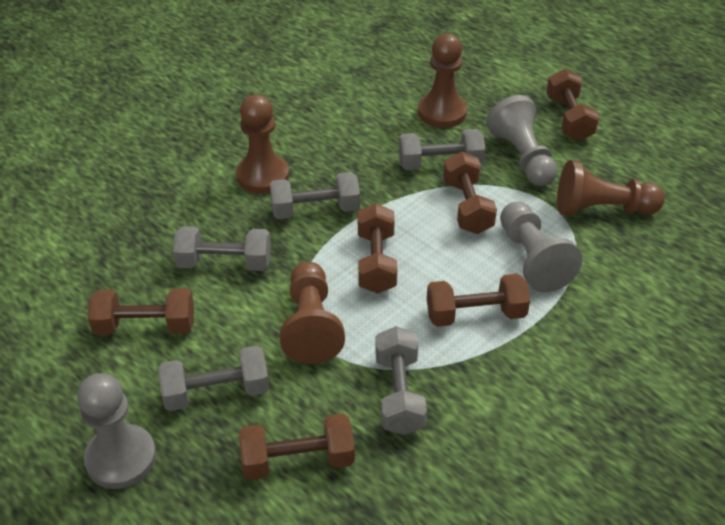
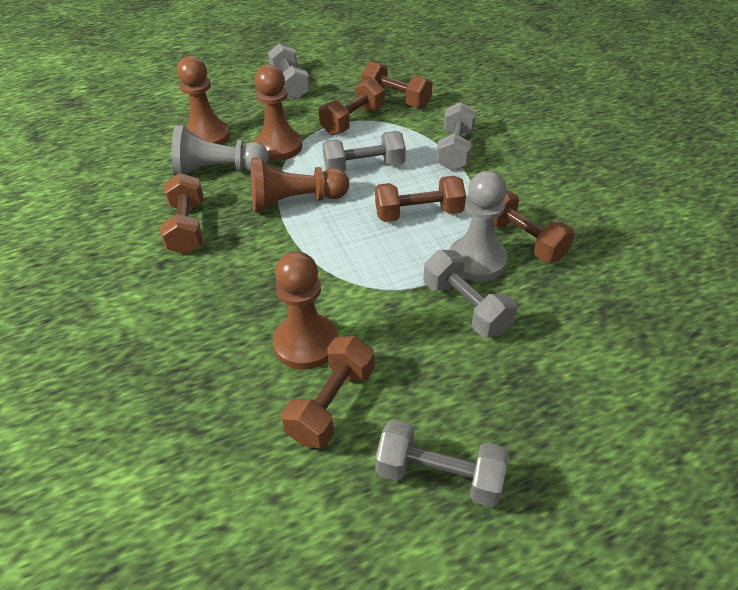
grey pawn: 3 -> 2

